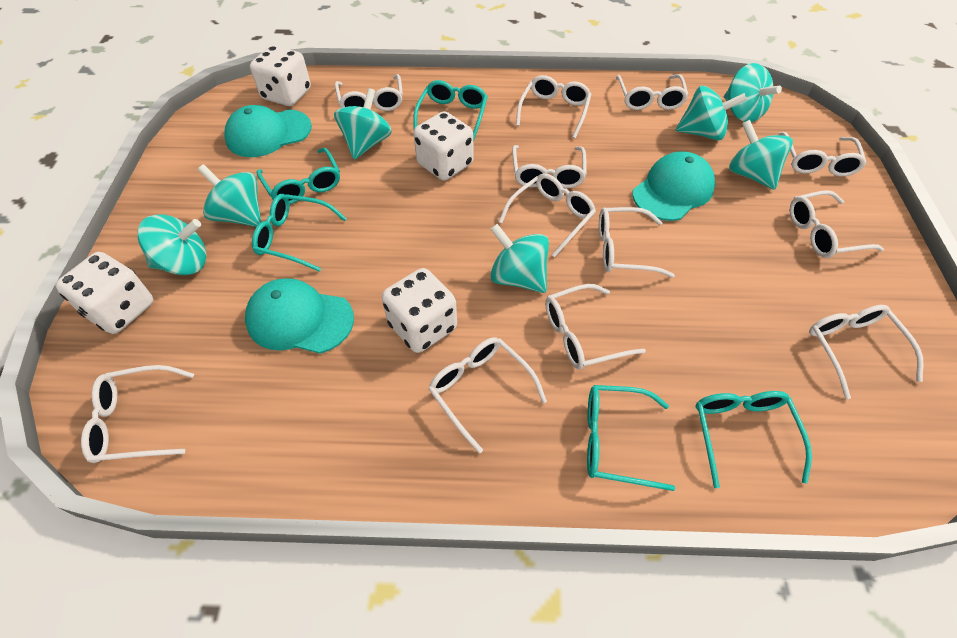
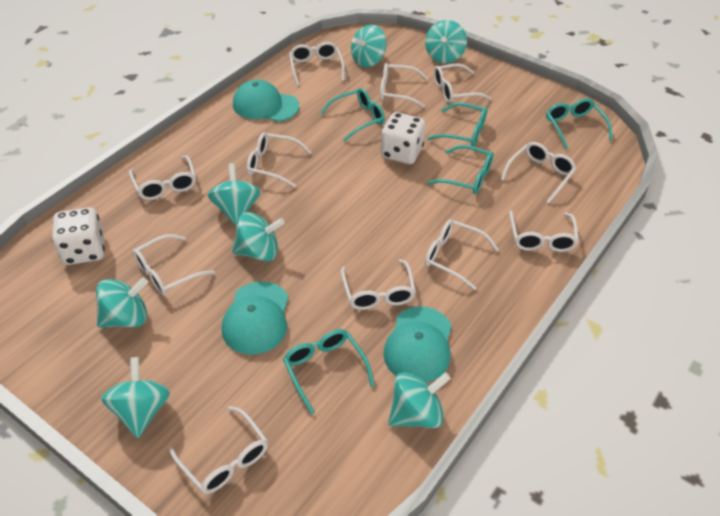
white dice: 4 -> 2
white glasses: 12 -> 11

